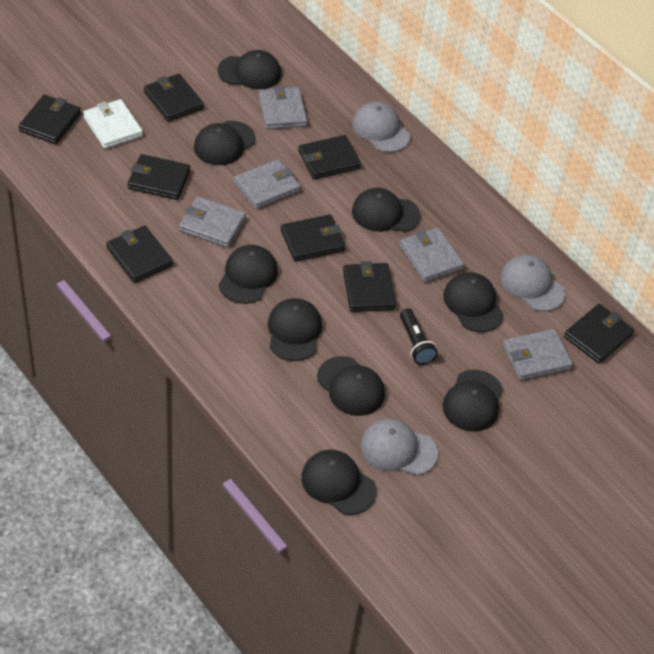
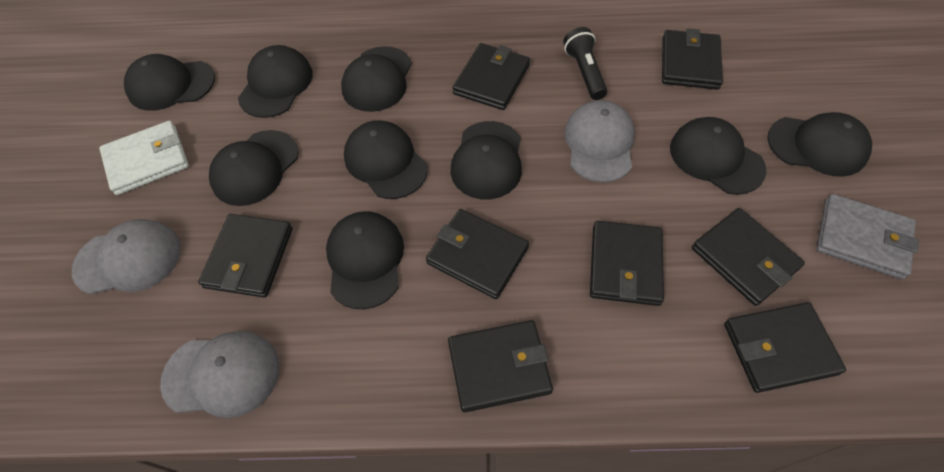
grey wallet: 5 -> 1

